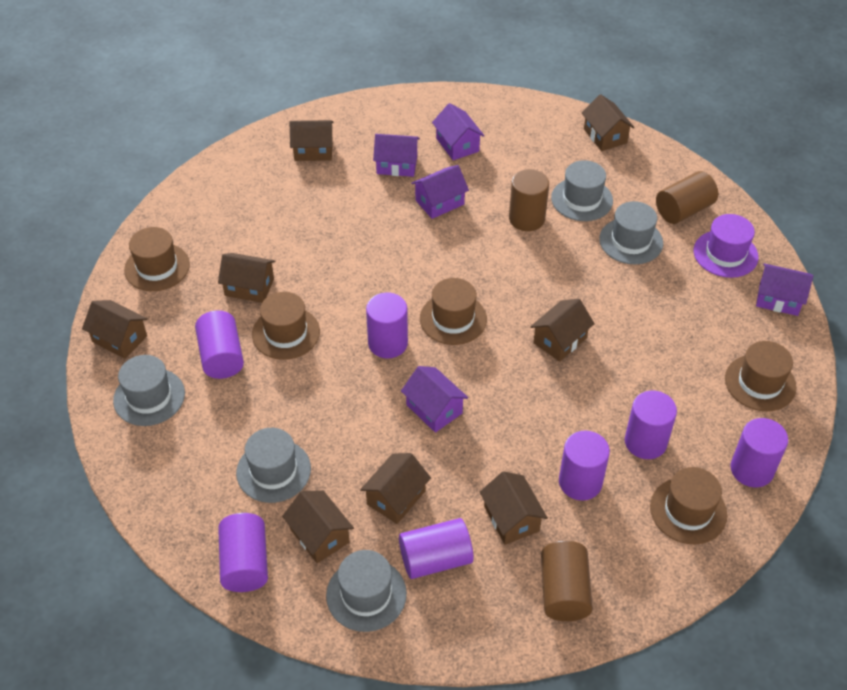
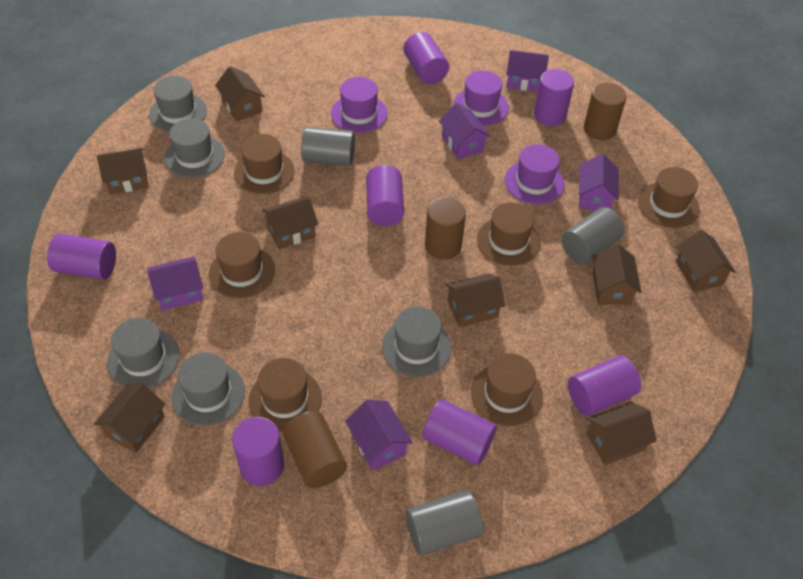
brown hat: 5 -> 6
grey cylinder: 0 -> 3
purple hat: 1 -> 3

